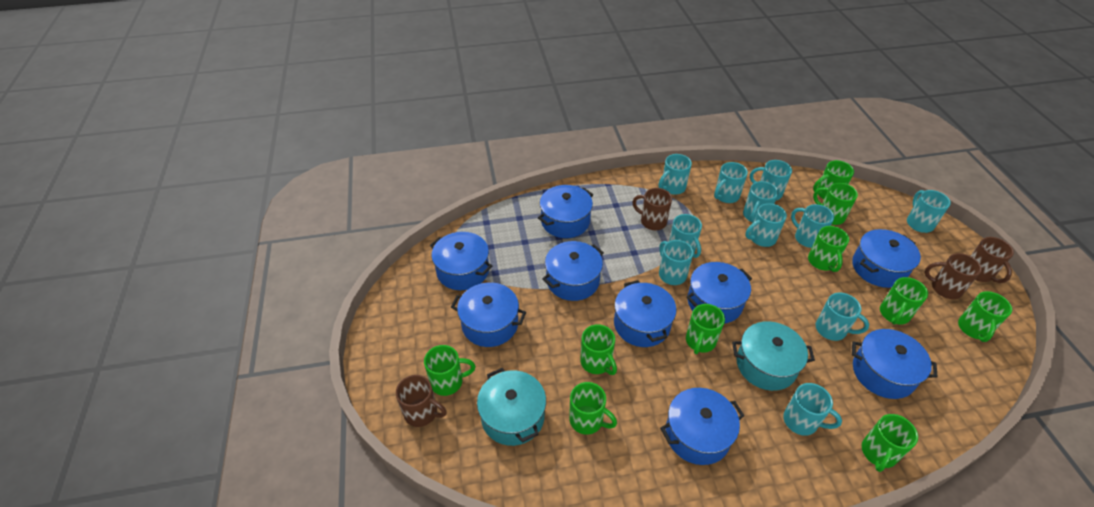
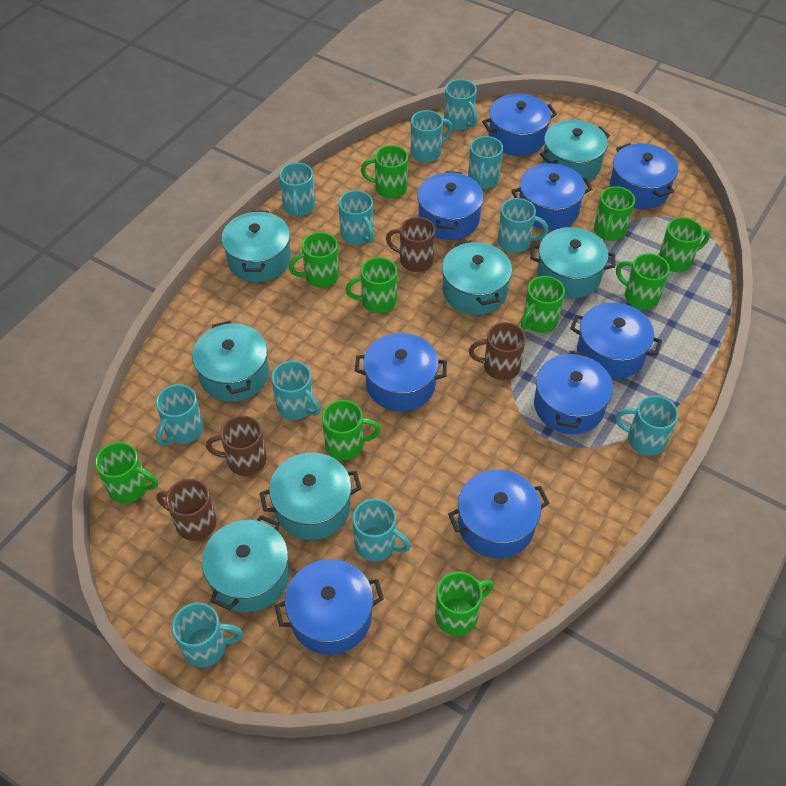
turquoise pot: 2 -> 7

